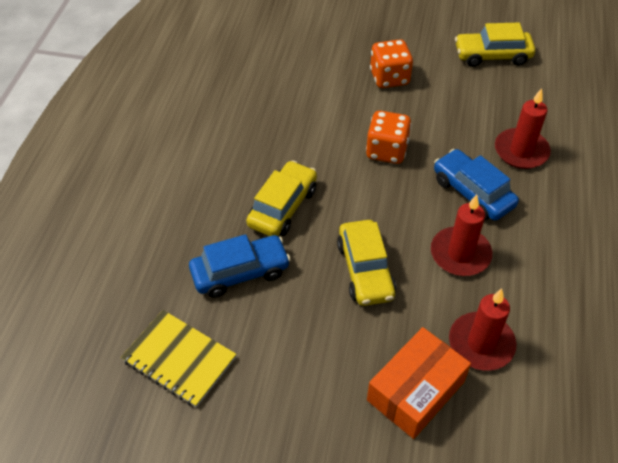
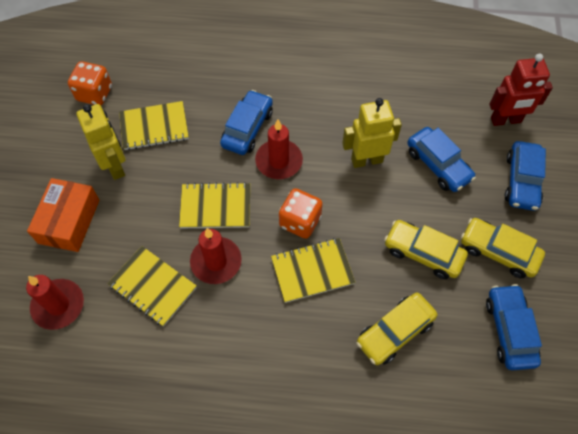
blue car: 2 -> 4
red robot: 0 -> 1
yellow notebook: 1 -> 4
yellow robot: 0 -> 2

